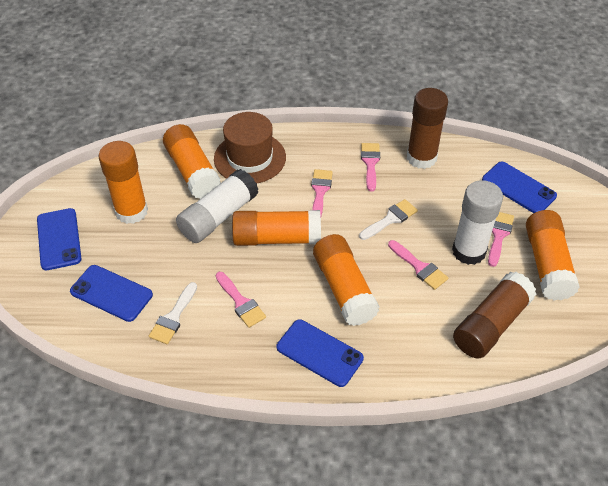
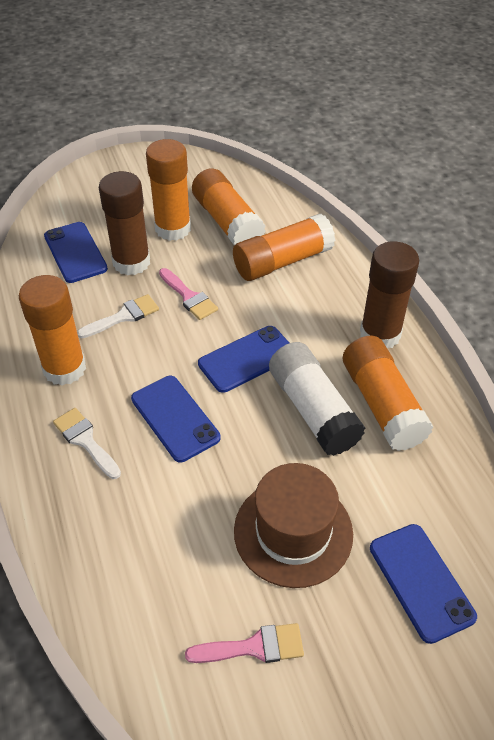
pink brush: 5 -> 2
white glue stick: 2 -> 1

